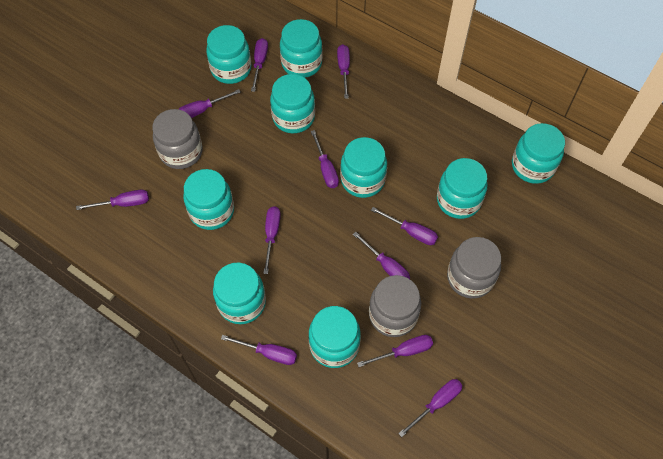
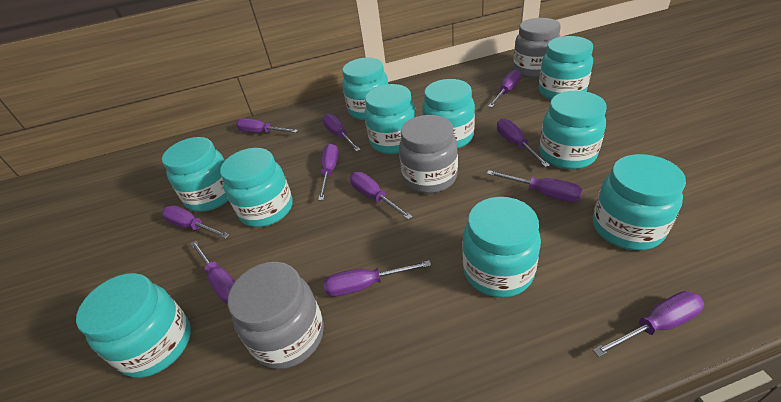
turquoise jar: 9 -> 10

